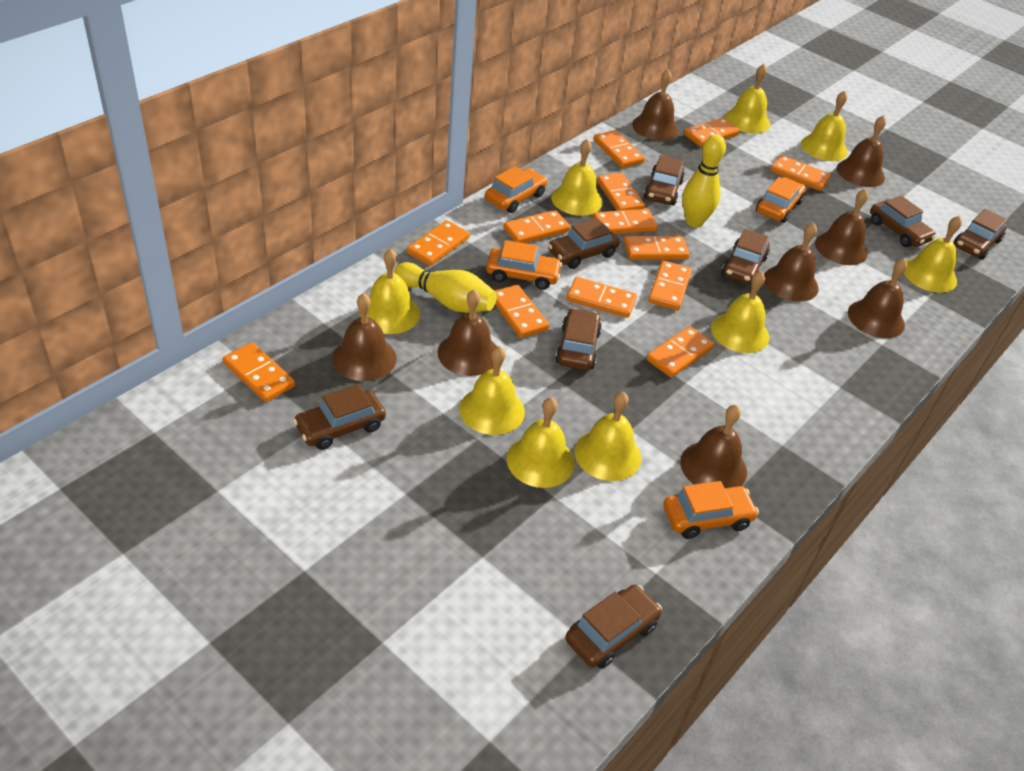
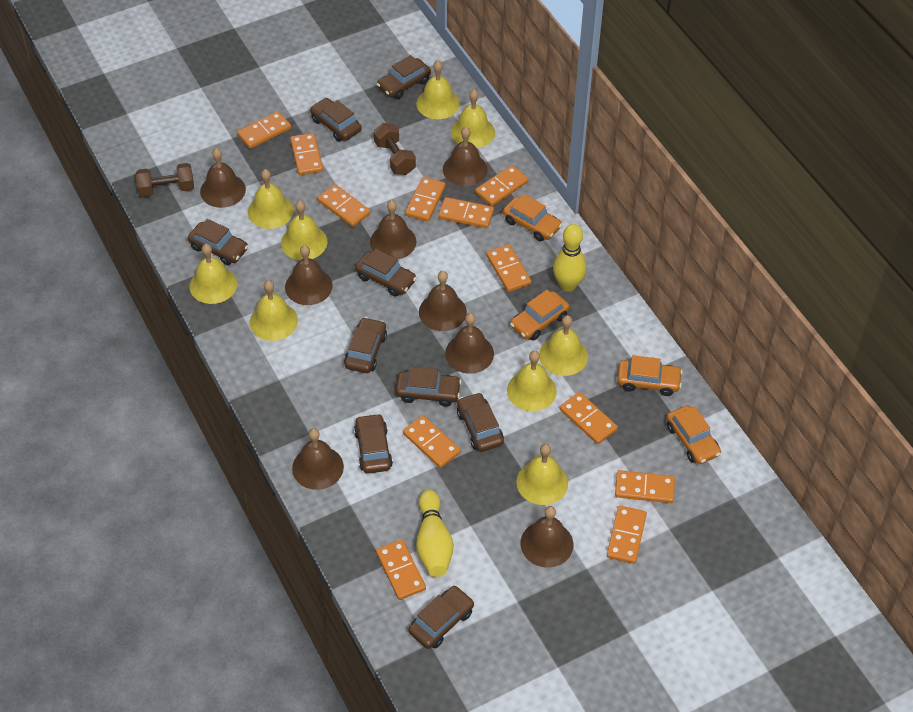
brown car: 8 -> 9
brown dumbbell: 0 -> 2
orange domino: 13 -> 12

